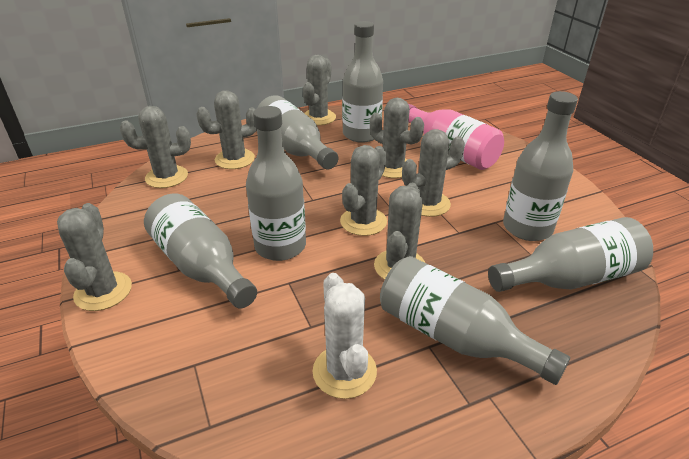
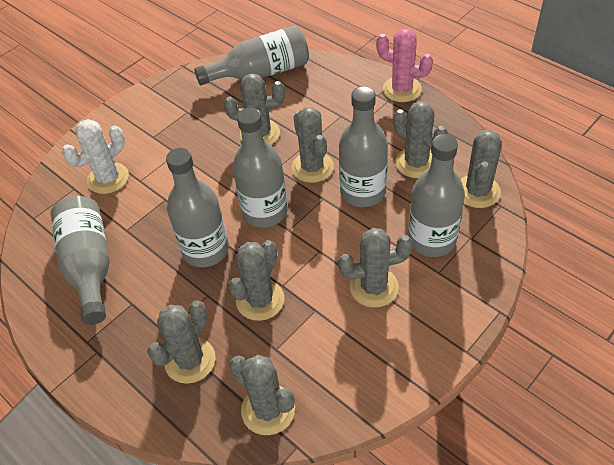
grey bottle: 7 -> 6
pink bottle: 1 -> 0
pink cactus: 0 -> 1

